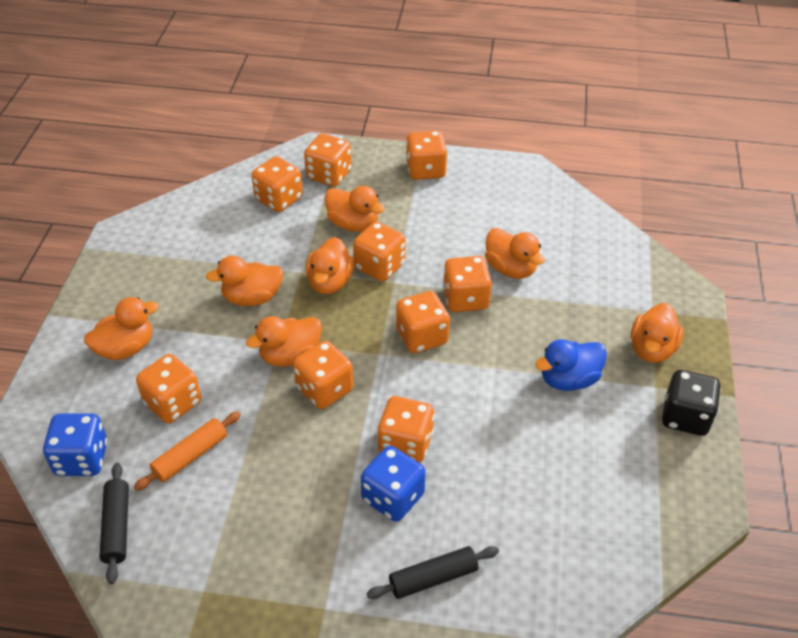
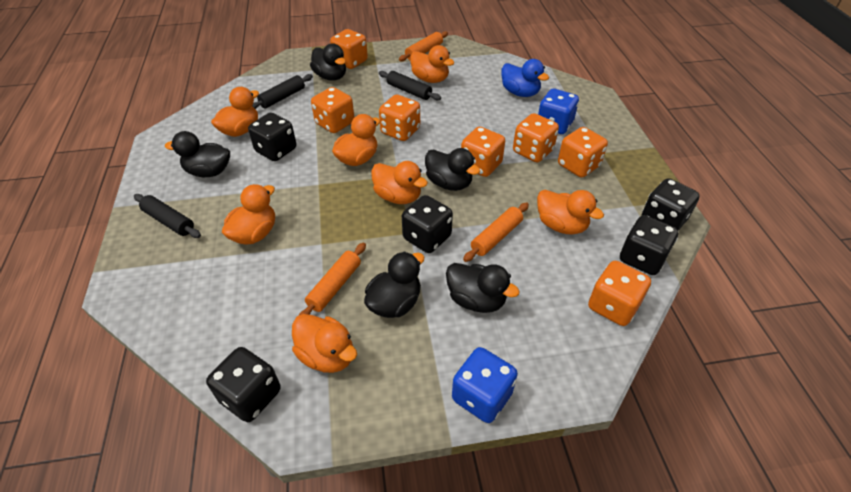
black dice: 1 -> 5
black duck: 0 -> 5
black rolling pin: 2 -> 3
orange dice: 9 -> 7
orange rolling pin: 1 -> 3

